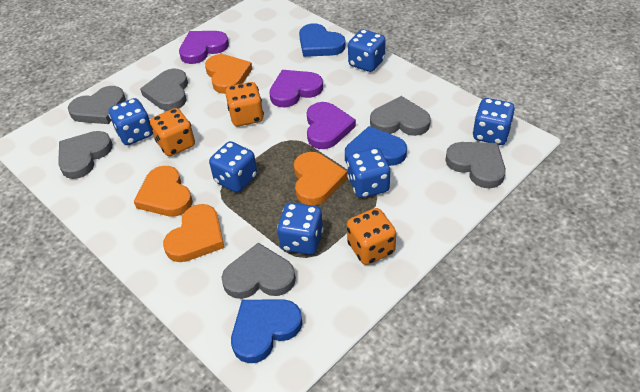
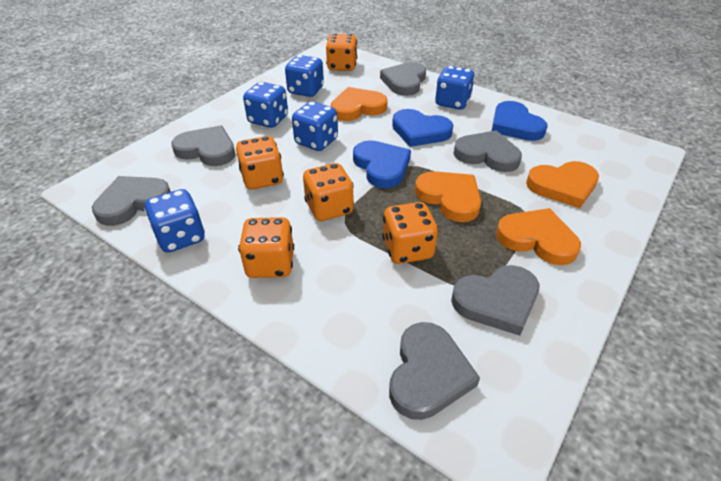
blue dice: 6 -> 5
orange dice: 3 -> 5
purple heart: 3 -> 0

